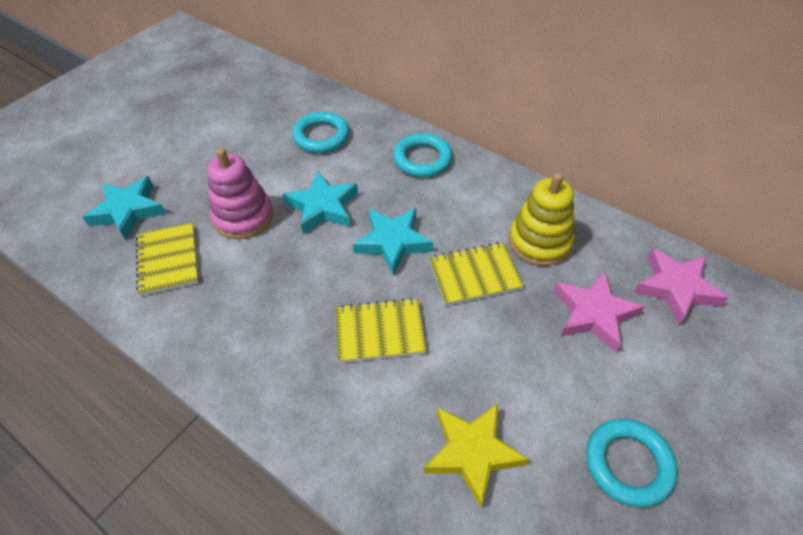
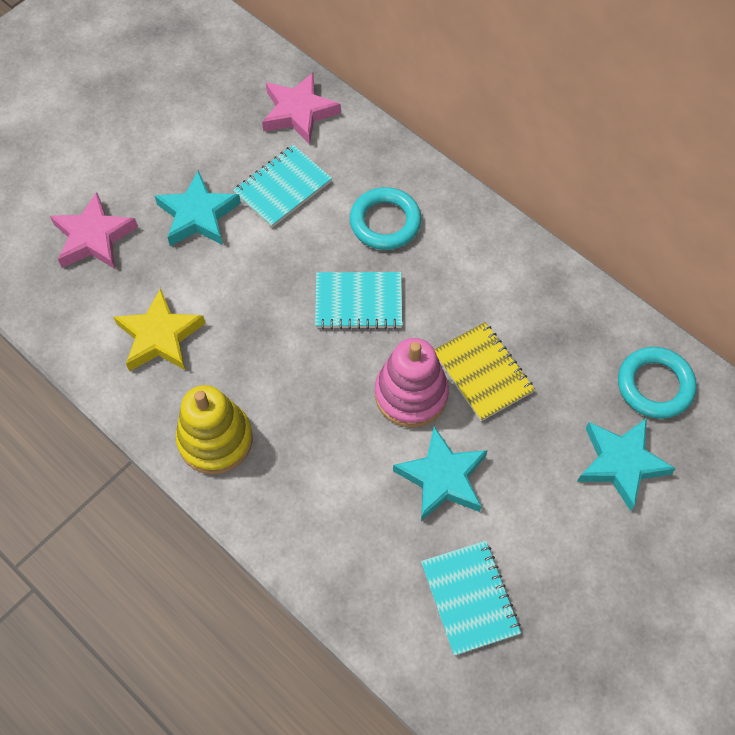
turquoise notebook: 0 -> 3
turquoise ring: 3 -> 2
yellow notebook: 3 -> 1

